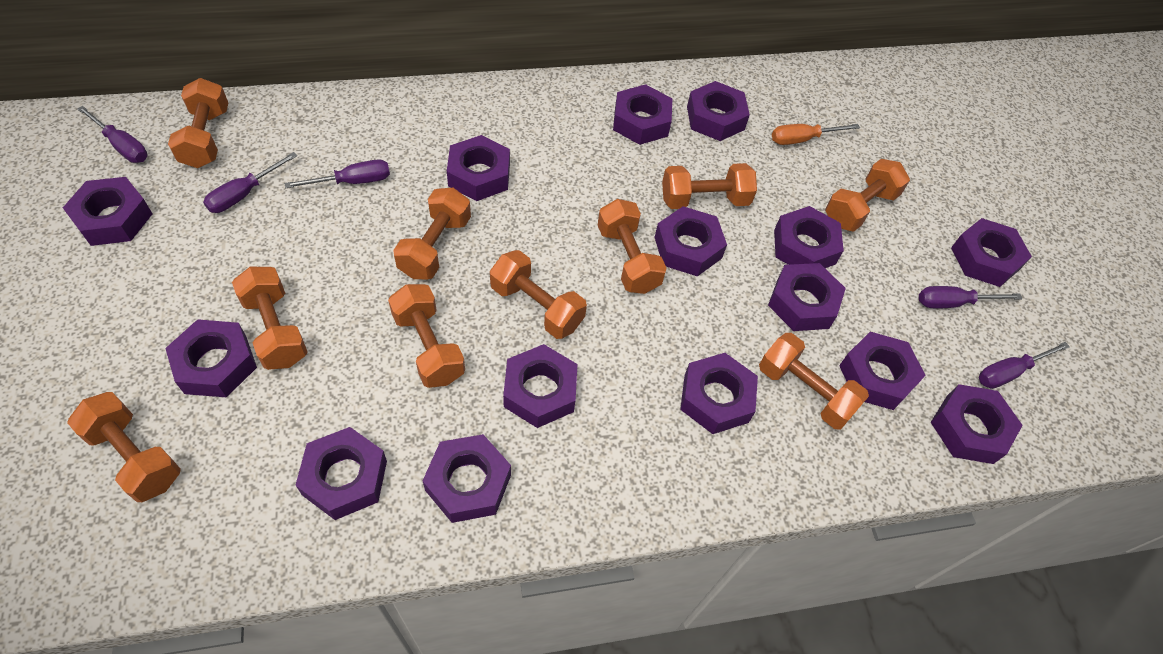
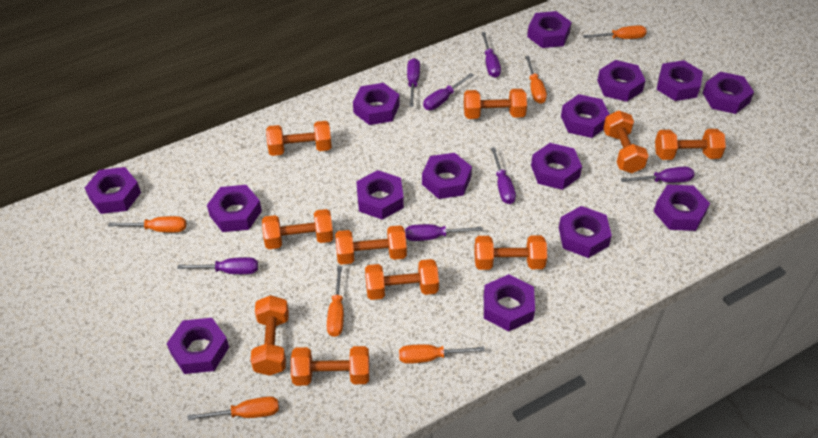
orange screwdriver: 1 -> 6
purple screwdriver: 5 -> 7

